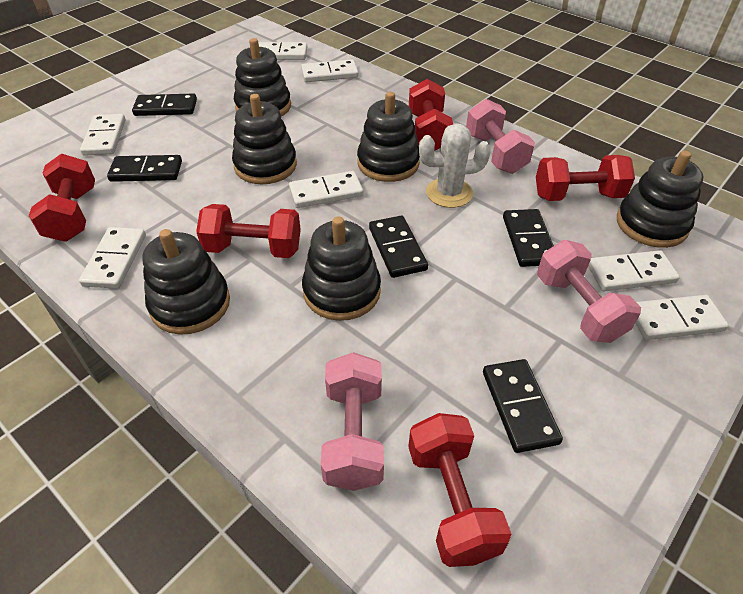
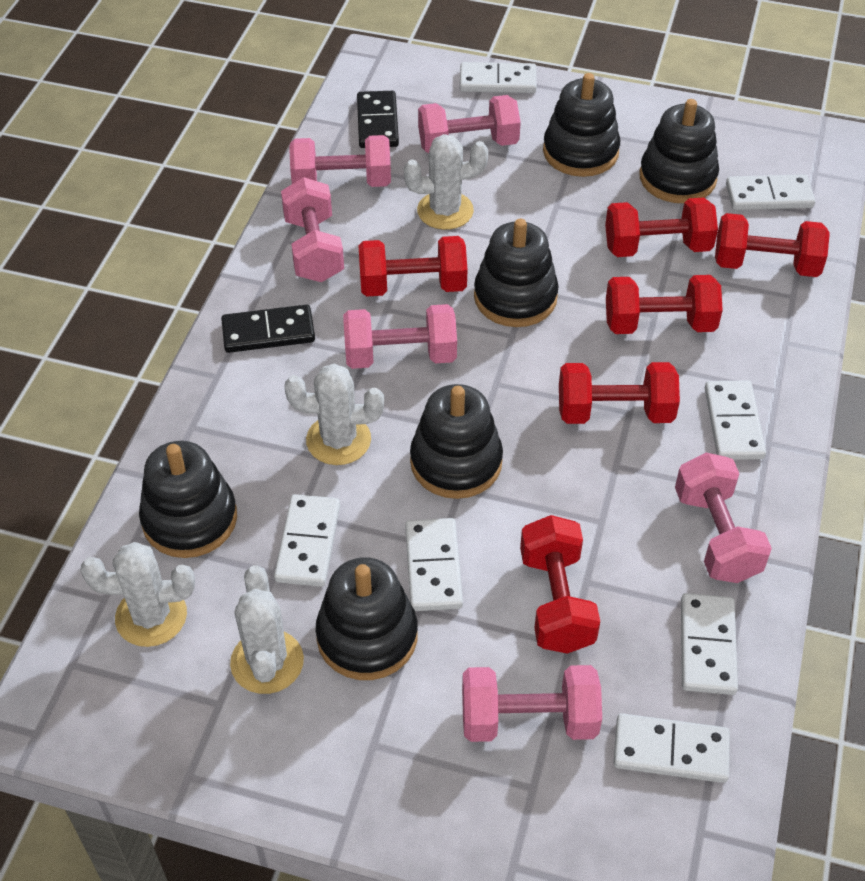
black domino: 5 -> 2
pink dumbbell: 3 -> 6
red dumbbell: 5 -> 6
white cactus: 1 -> 4

